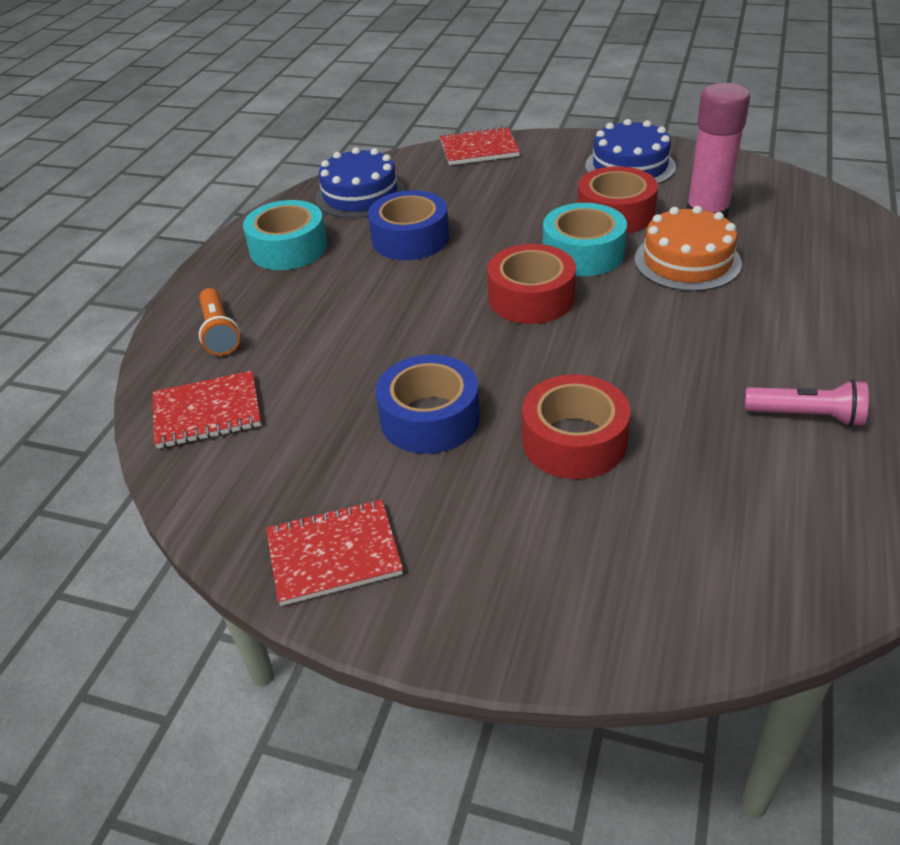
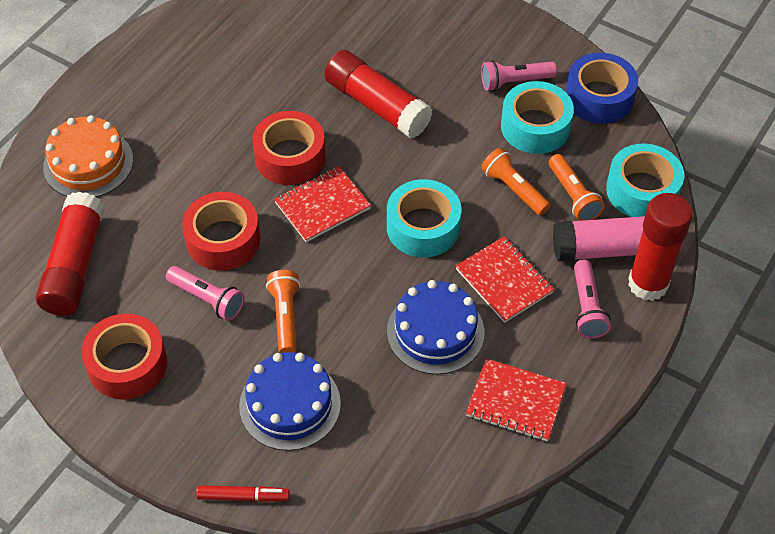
blue tape: 2 -> 1
orange flashlight: 1 -> 3
pink flashlight: 1 -> 3
red glue stick: 0 -> 3
red marker: 0 -> 1
turquoise tape: 2 -> 3

